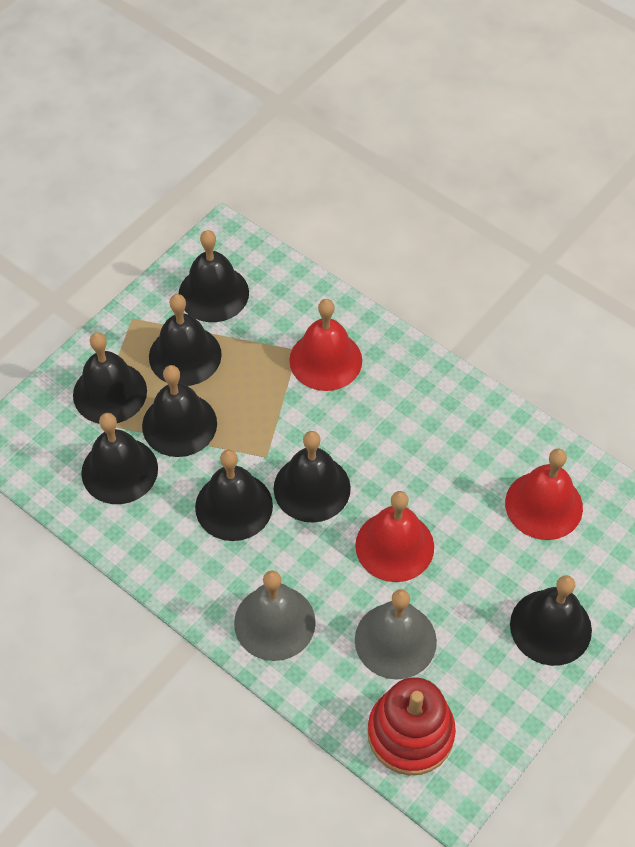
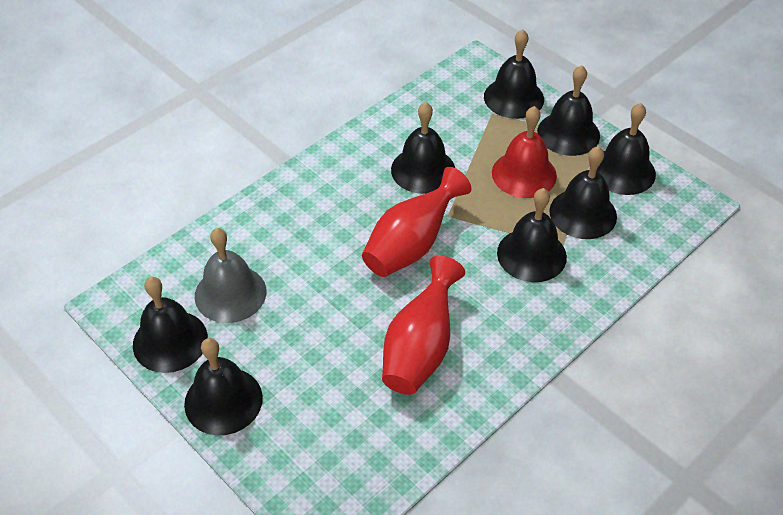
grey bell: 2 -> 1
red bell: 3 -> 1
red stacking toy: 1 -> 0
red vase: 0 -> 2

